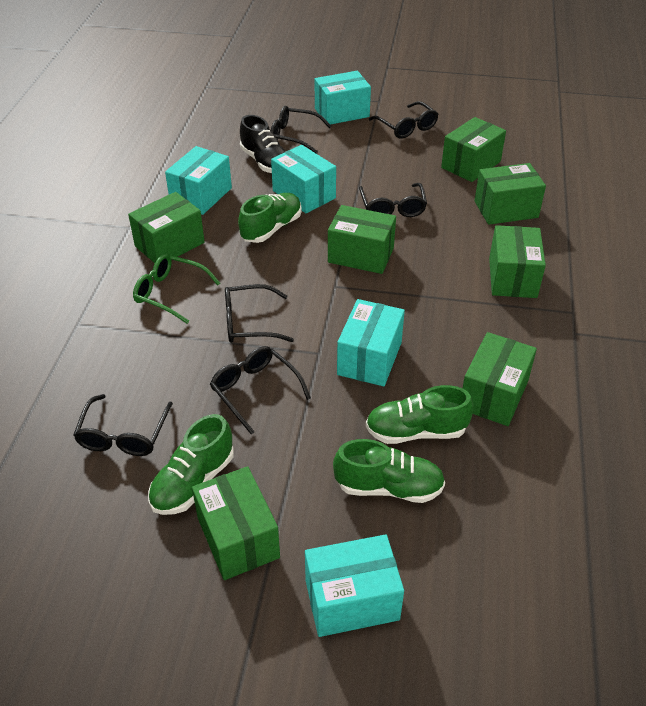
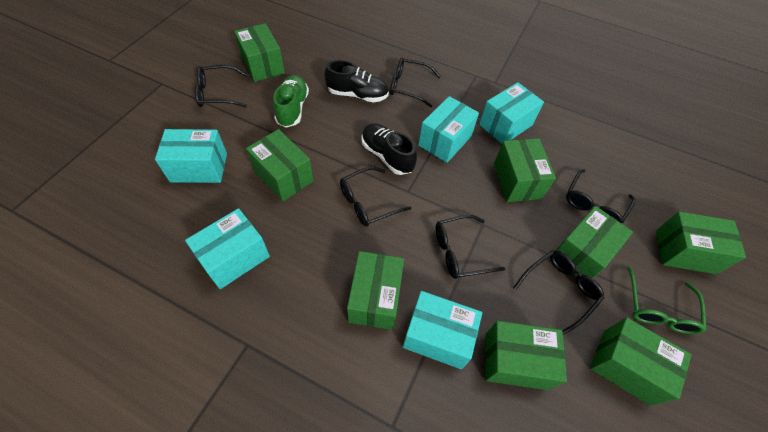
black shoe: 1 -> 2
green box: 7 -> 8
green shoe: 4 -> 1

